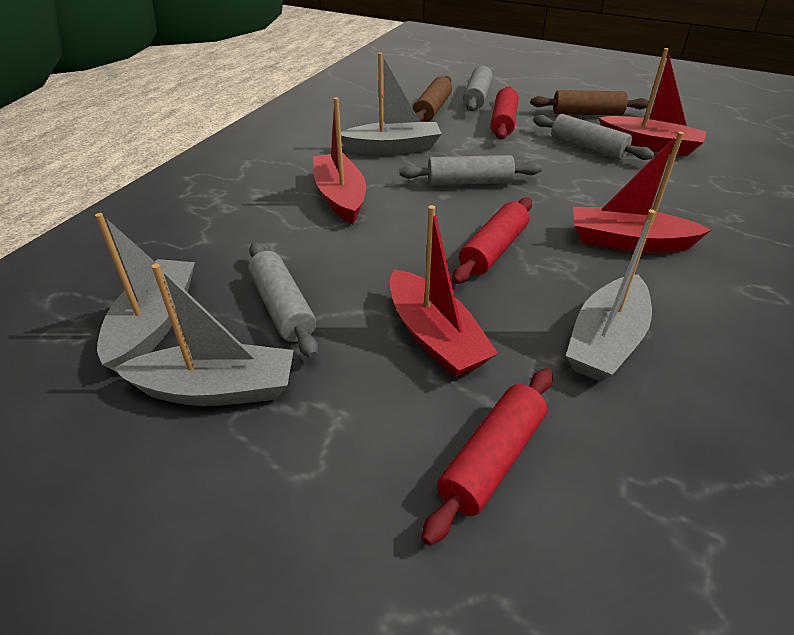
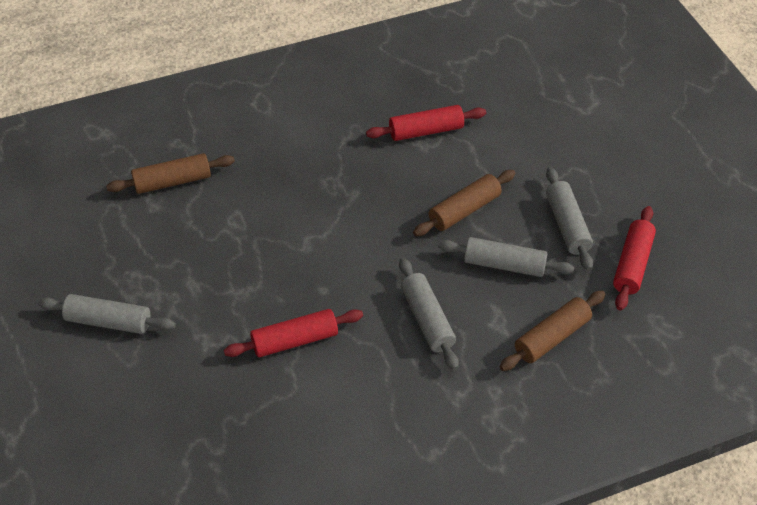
brown rolling pin: 2 -> 3
grey boat: 4 -> 0
red boat: 4 -> 0

